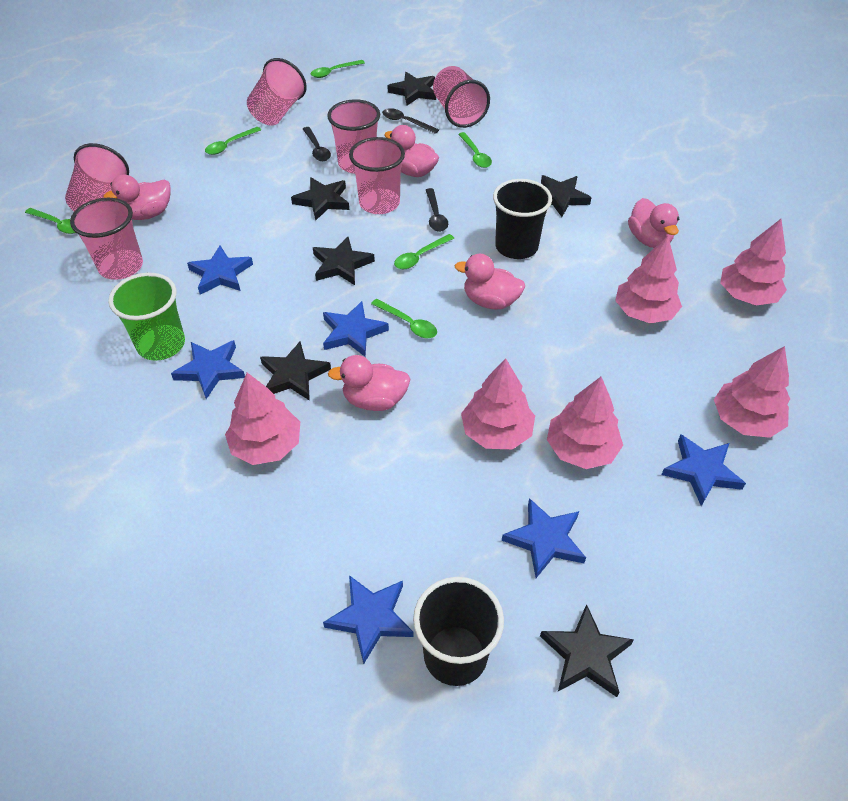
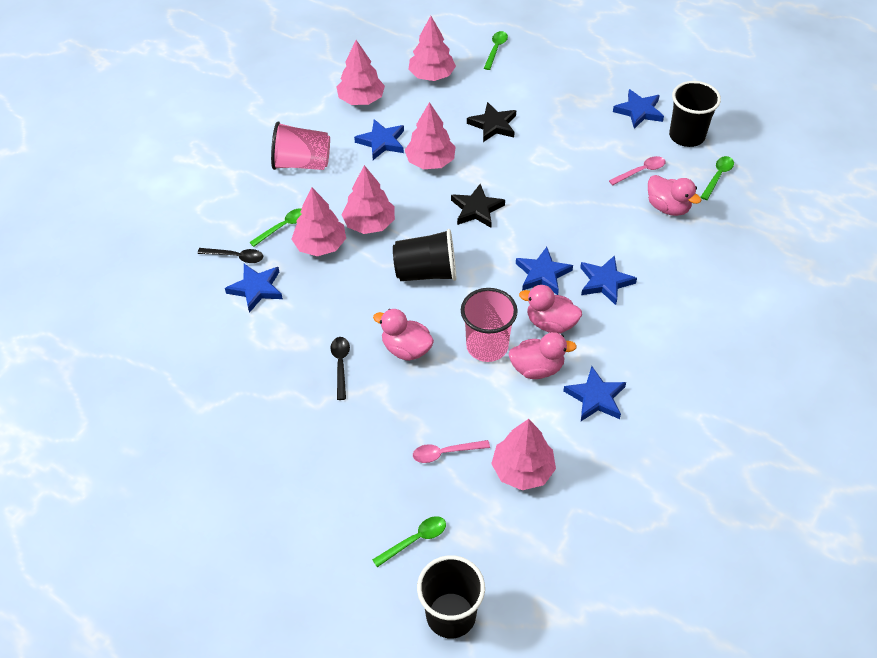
black cup: 2 -> 3
black spoon: 3 -> 2
black star: 6 -> 2
green cup: 1 -> 0
green spoon: 6 -> 4
pink cup: 6 -> 2
pink duck: 5 -> 4
pink spoon: 0 -> 2

